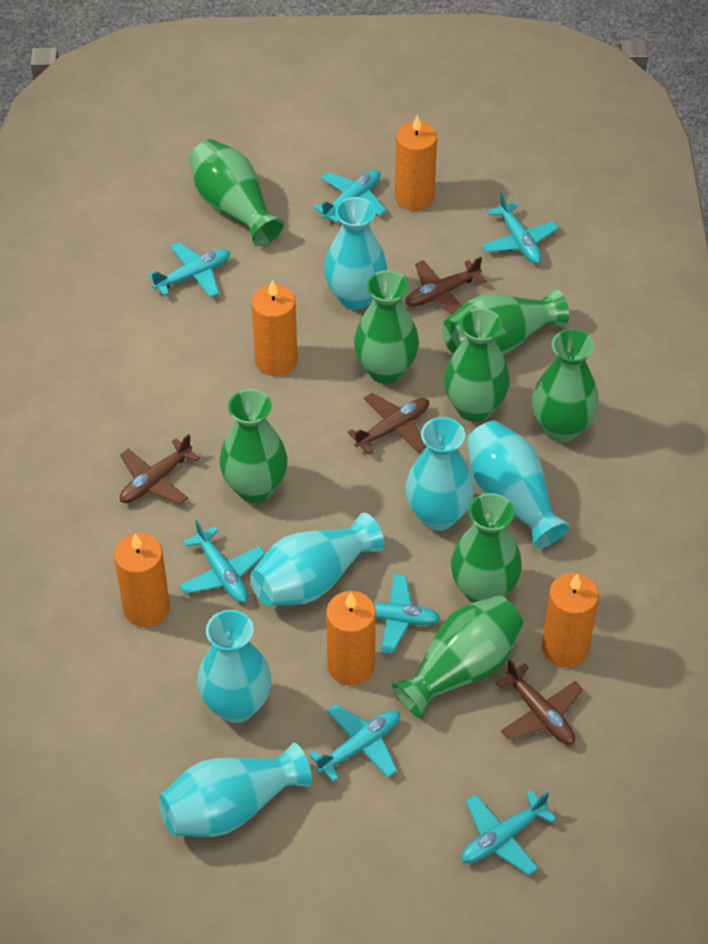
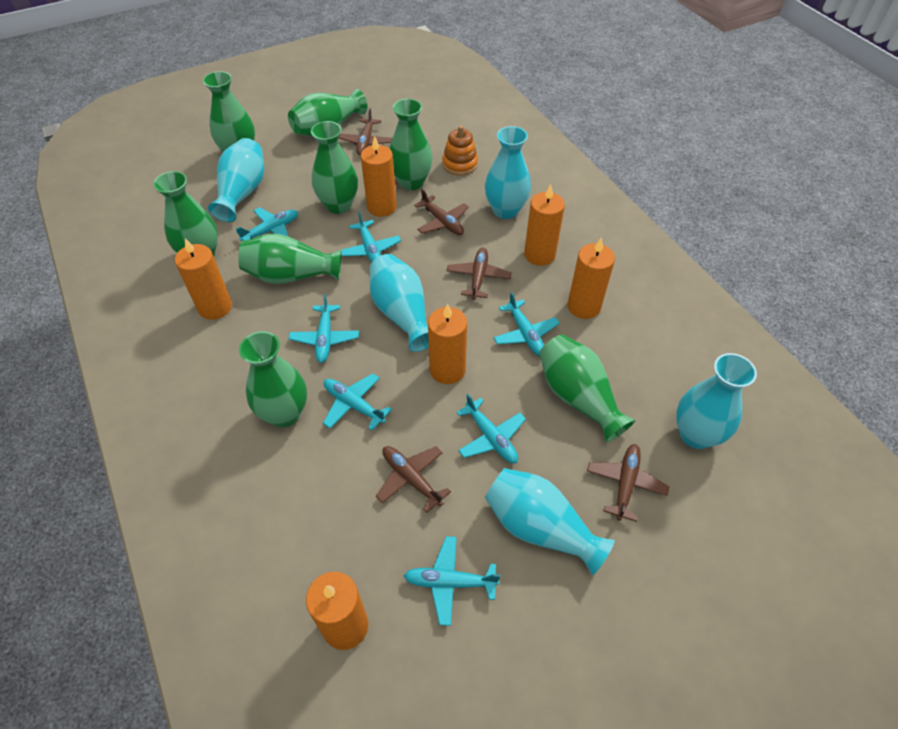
brown plane: 4 -> 5
orange candle: 5 -> 6
orange stacking toy: 0 -> 1
turquoise vase: 6 -> 5

